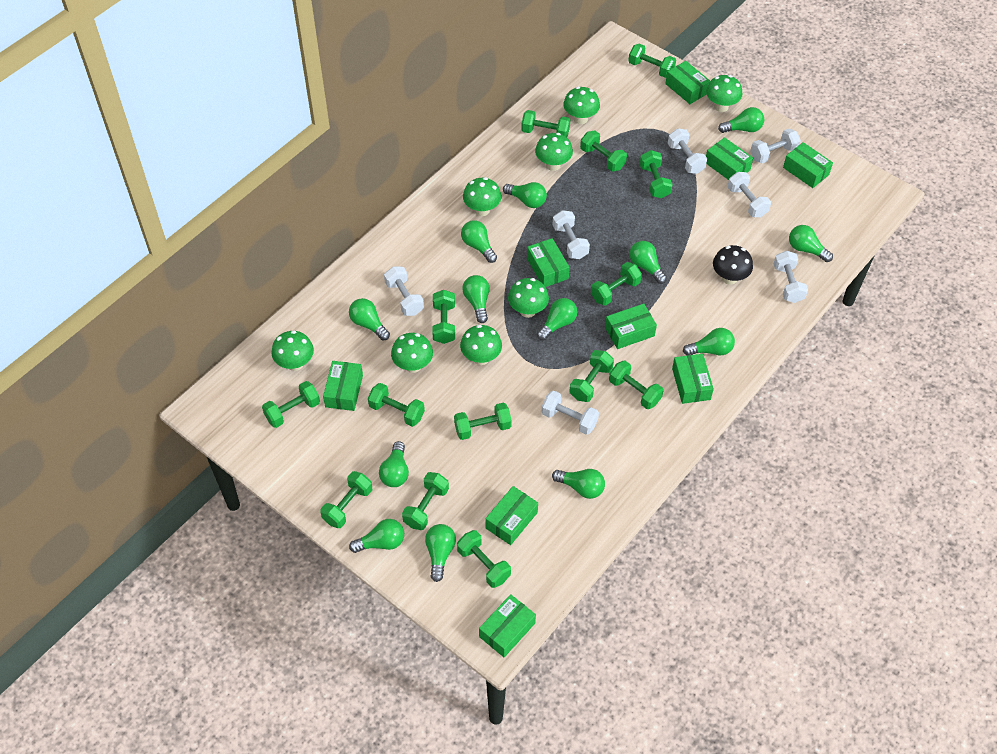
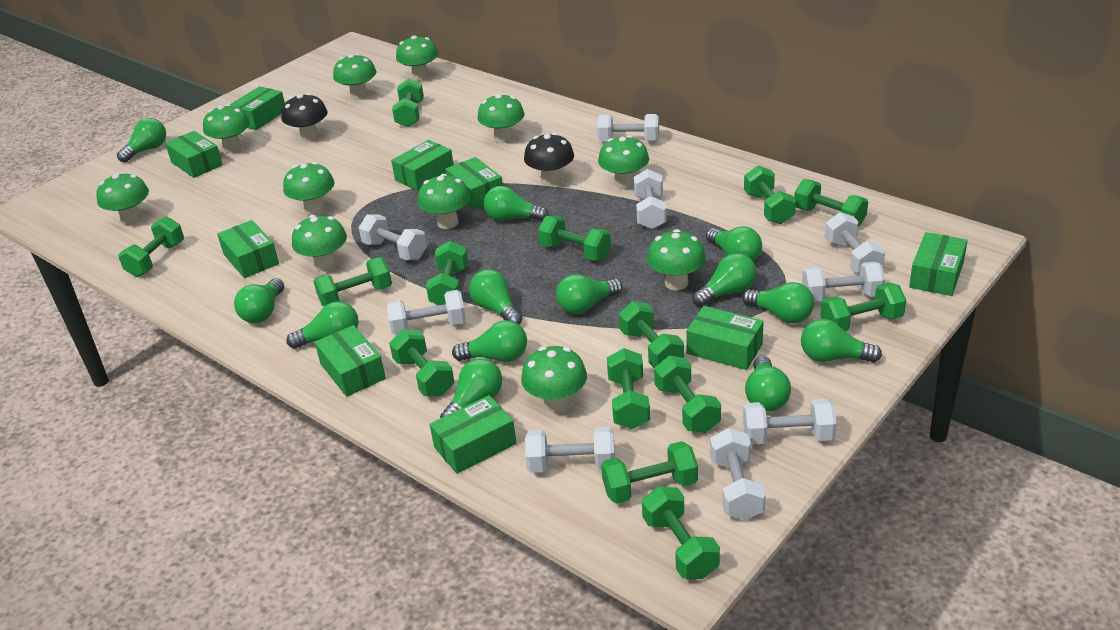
black mushroom: 1 -> 2
green mushroom: 8 -> 11
white dumbbell: 7 -> 9

